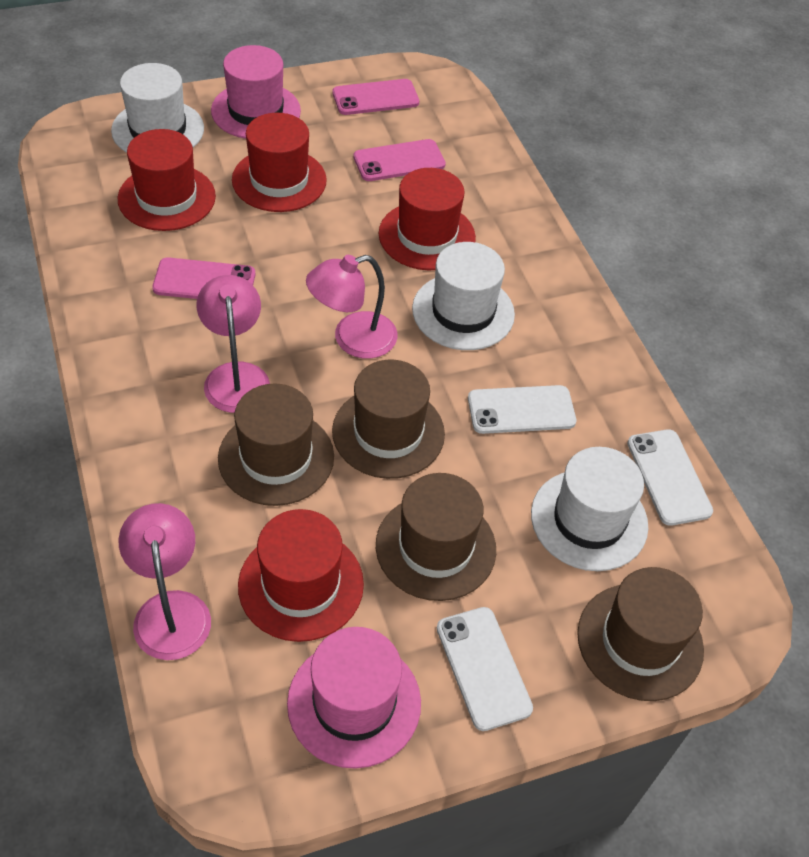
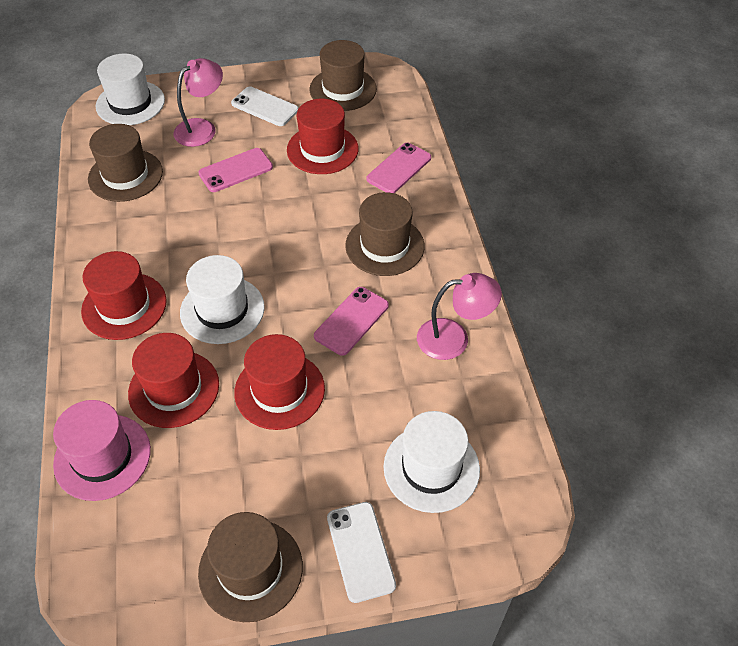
pink hat: 2 -> 1
pink lamp: 3 -> 2
white phone: 3 -> 2

